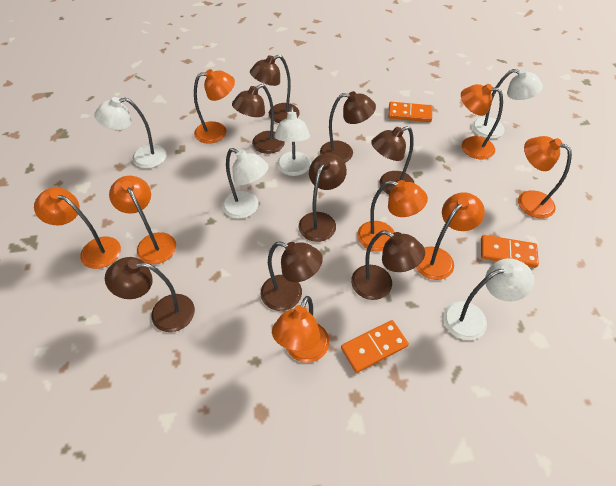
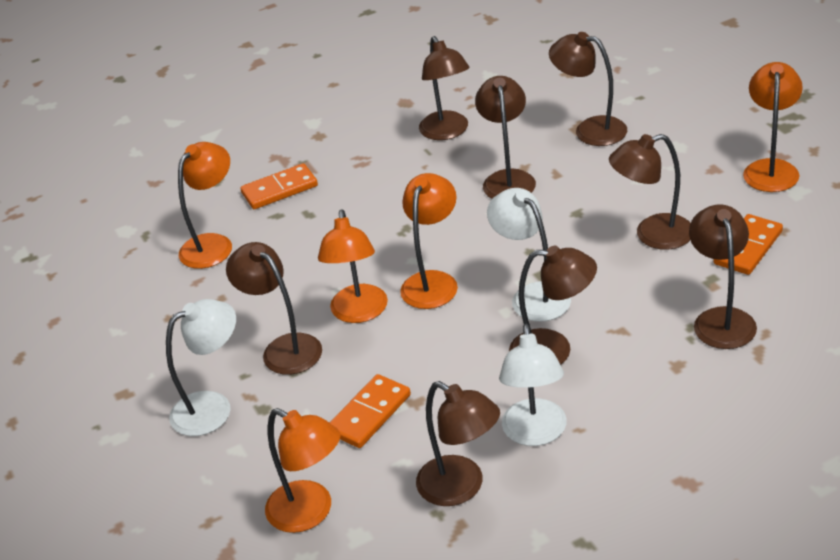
orange lamp: 8 -> 5
white lamp: 5 -> 3

